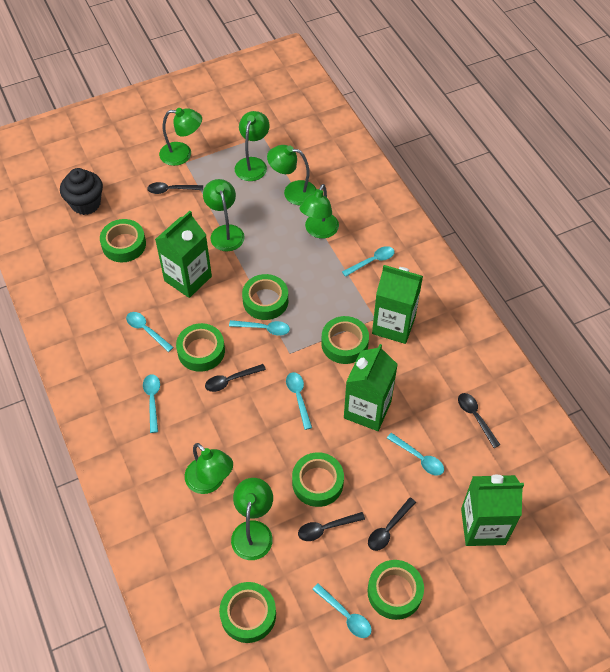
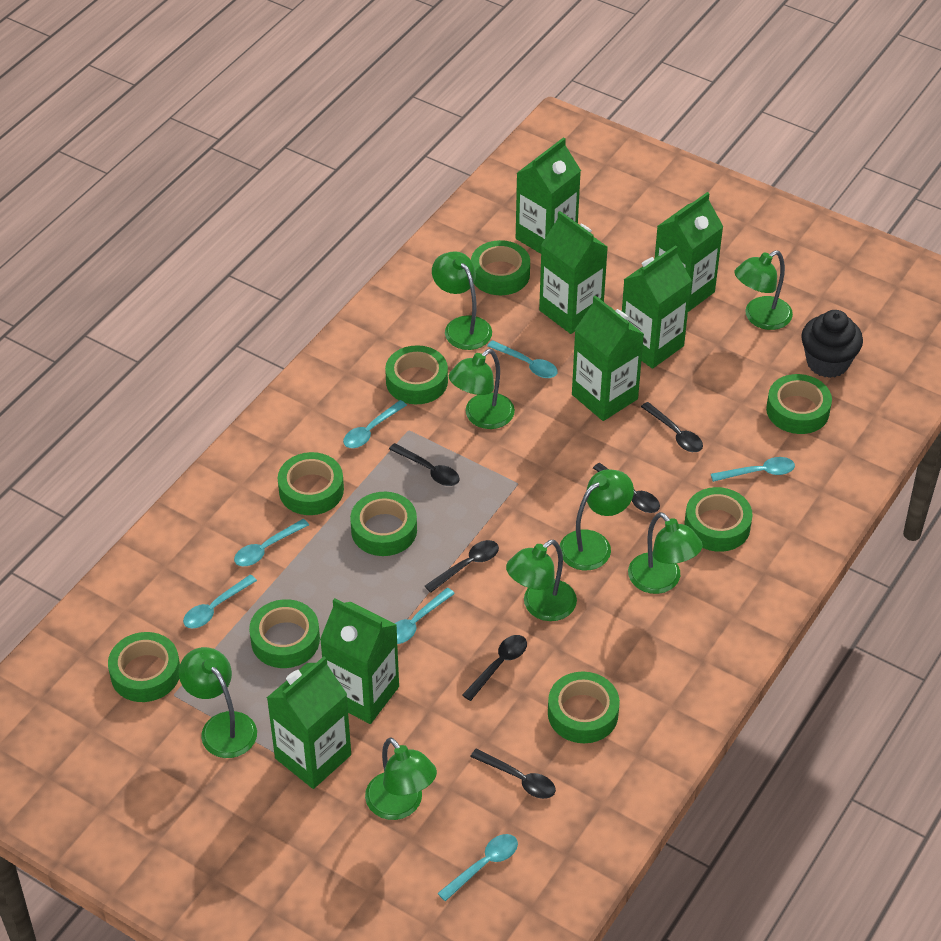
black spoon: 5 -> 6
green carton: 4 -> 7
green lamp: 7 -> 8
green tape: 7 -> 9

